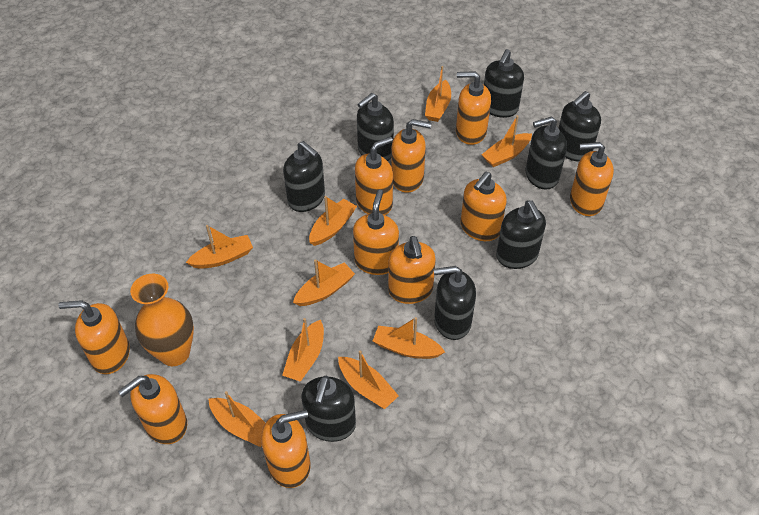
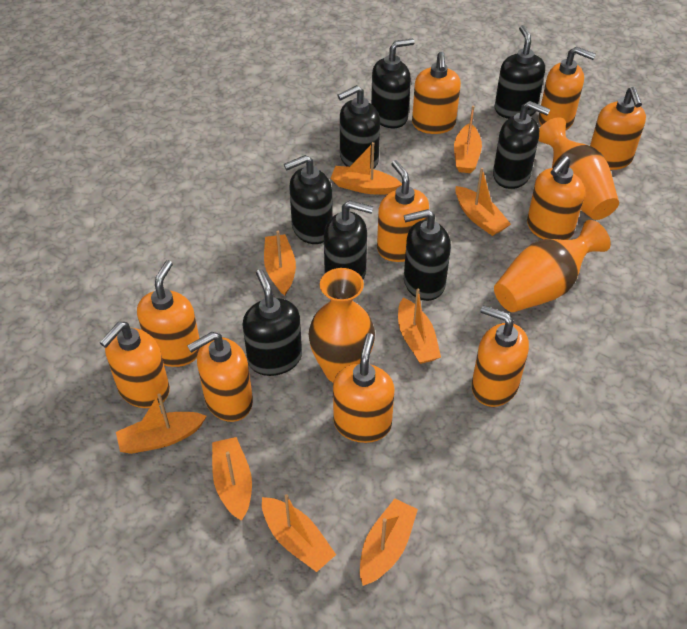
orange vase: 1 -> 3

